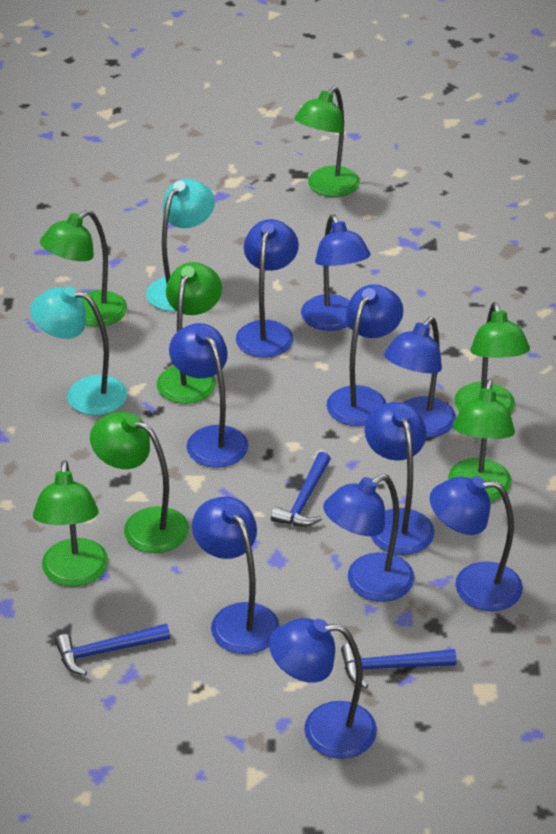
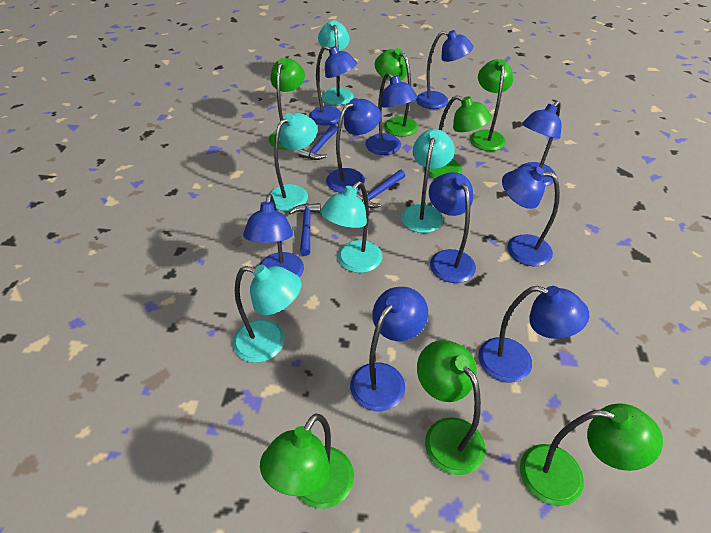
turquoise lamp: 2 -> 5

